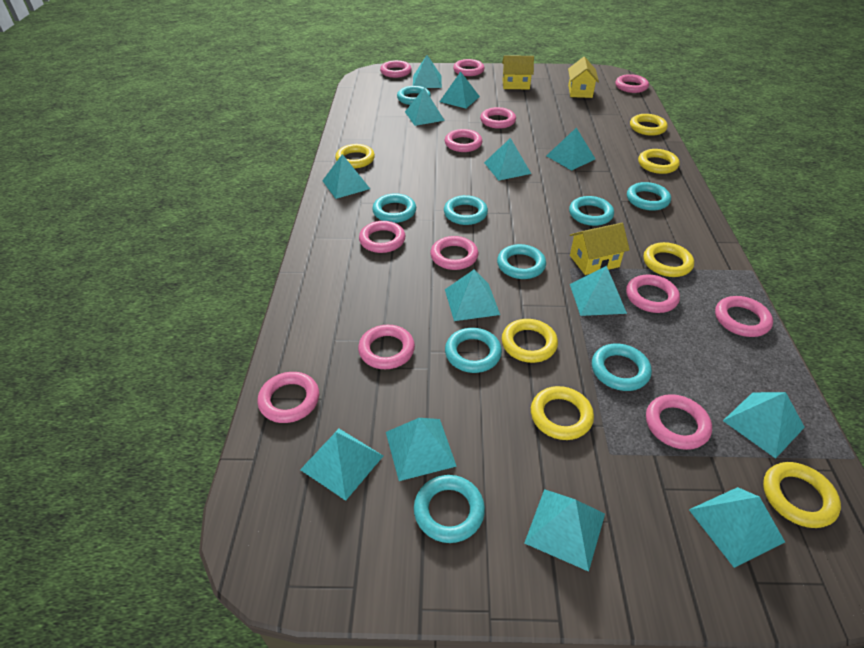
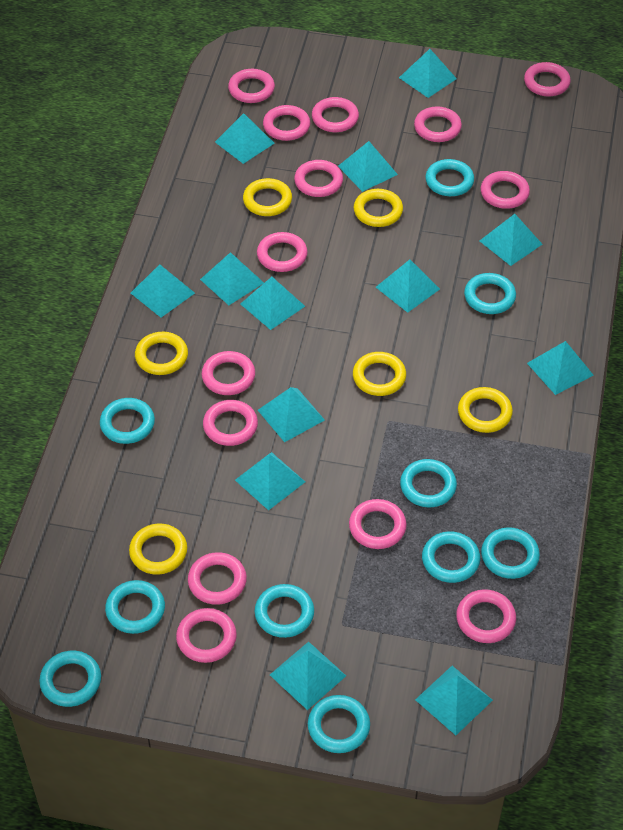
pink ring: 12 -> 14
turquoise ring: 9 -> 10
yellow house: 3 -> 0
yellow ring: 7 -> 6

